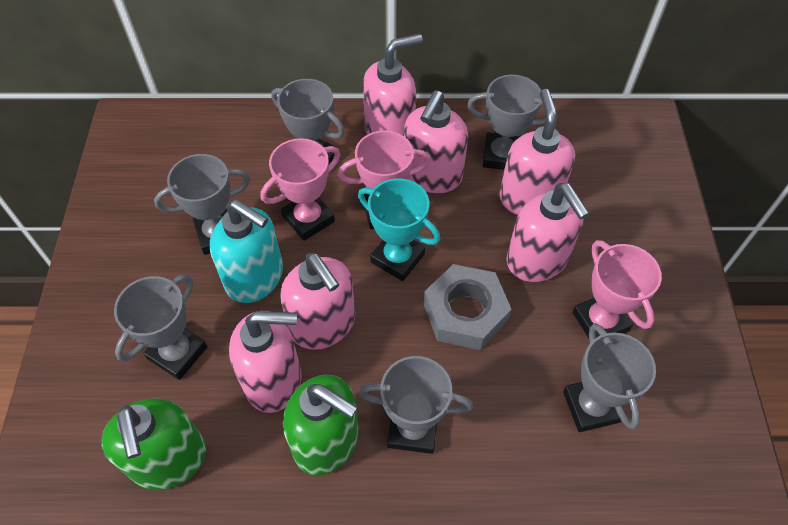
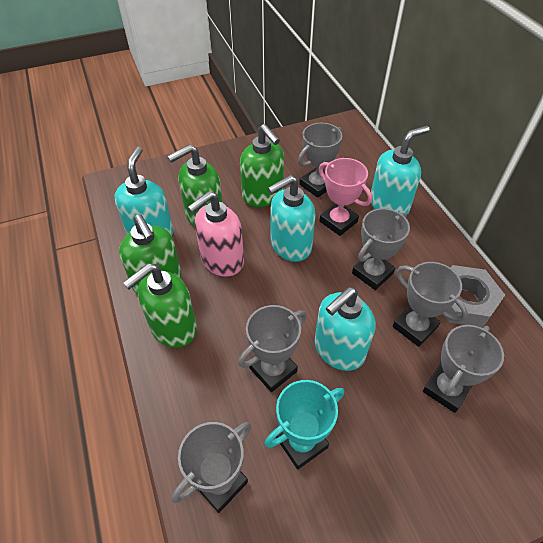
green soap dispenser: 2 -> 4
pink soap dispenser: 6 -> 1
pink trophy: 3 -> 1
turquoise soap dispenser: 1 -> 4

